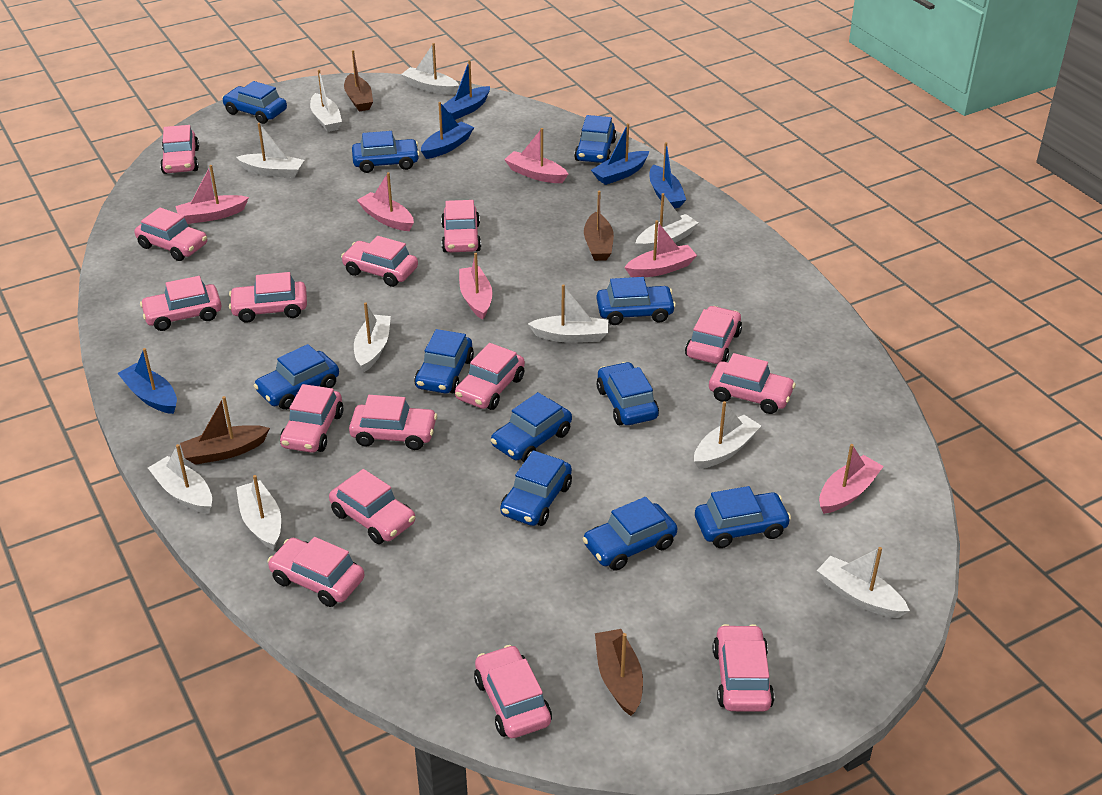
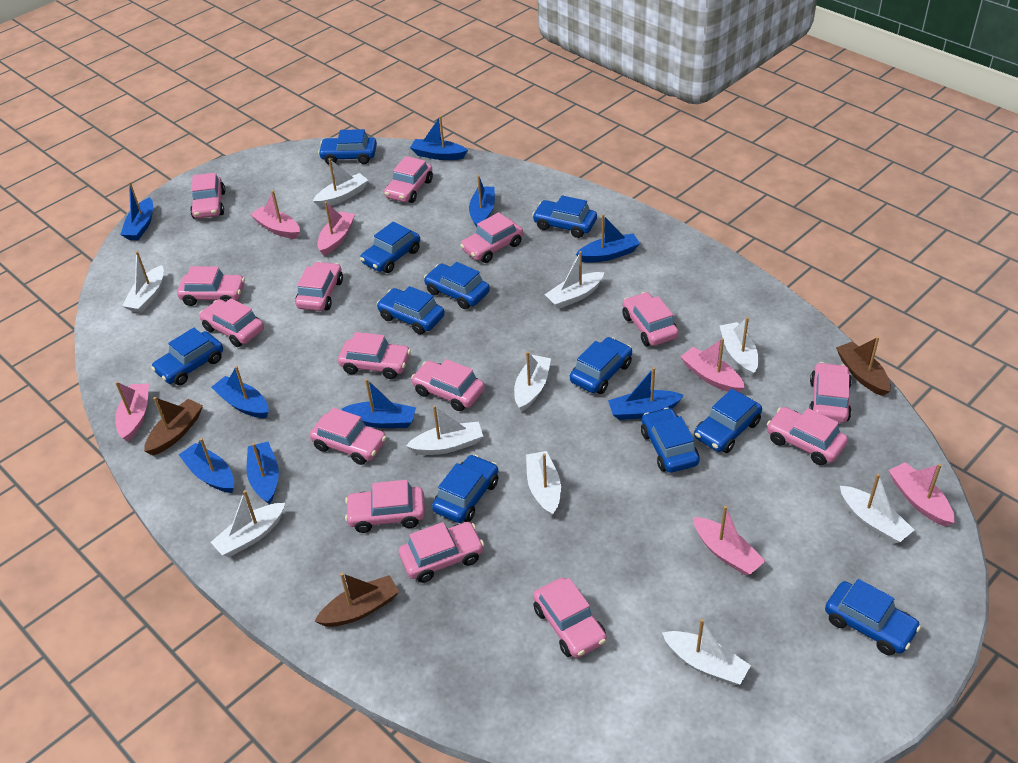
blue boat: 5 -> 9
brown boat: 4 -> 3

